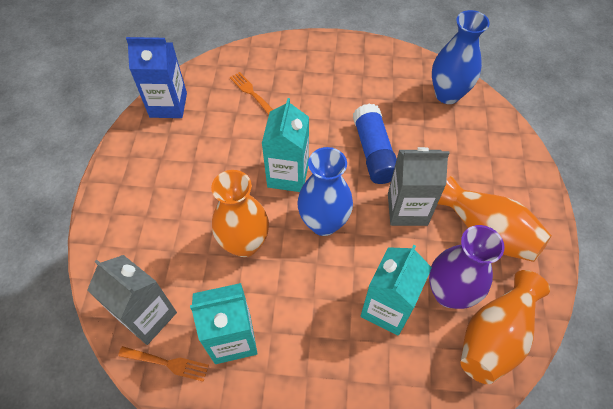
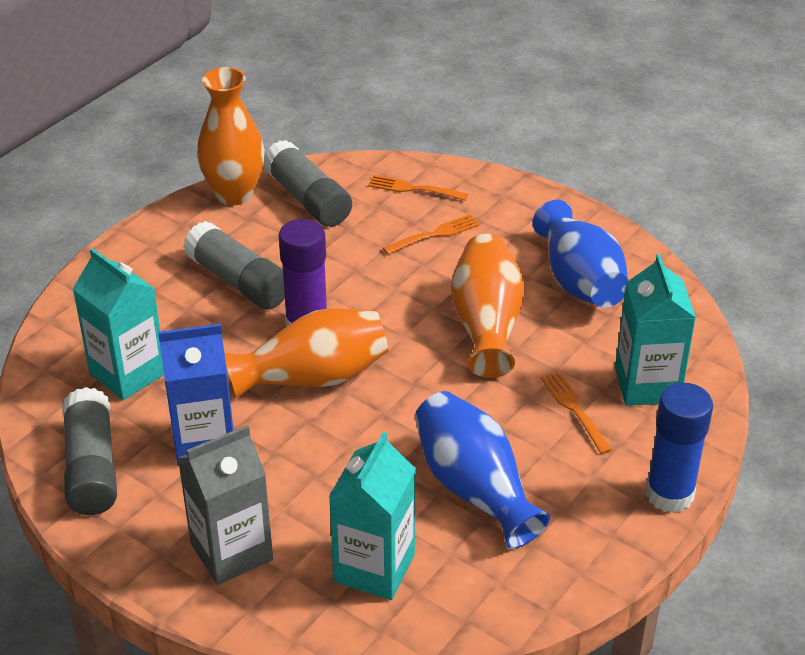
grey carton: 2 -> 1
grey glue stick: 0 -> 3
orange fork: 2 -> 3
purple glue stick: 0 -> 1
purple vase: 1 -> 0

